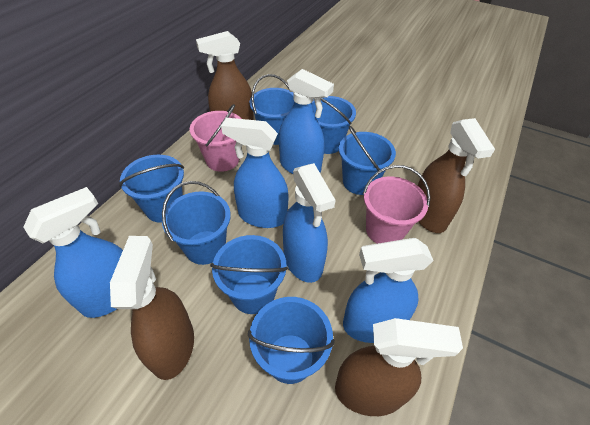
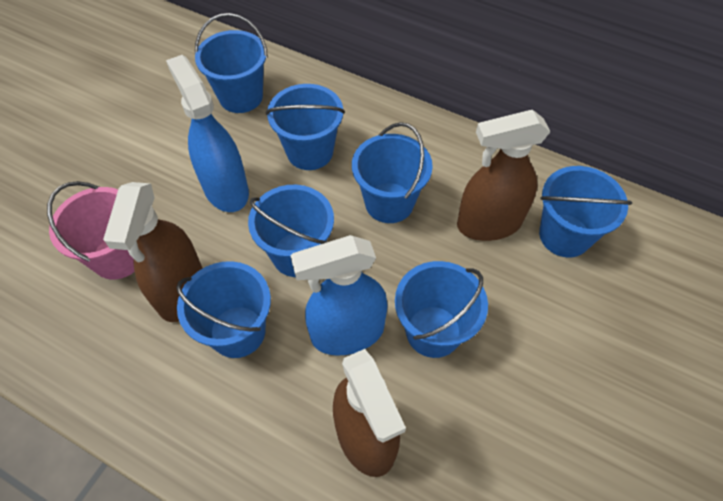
blue spray bottle: 5 -> 2
brown spray bottle: 4 -> 3
pink bucket: 2 -> 1

